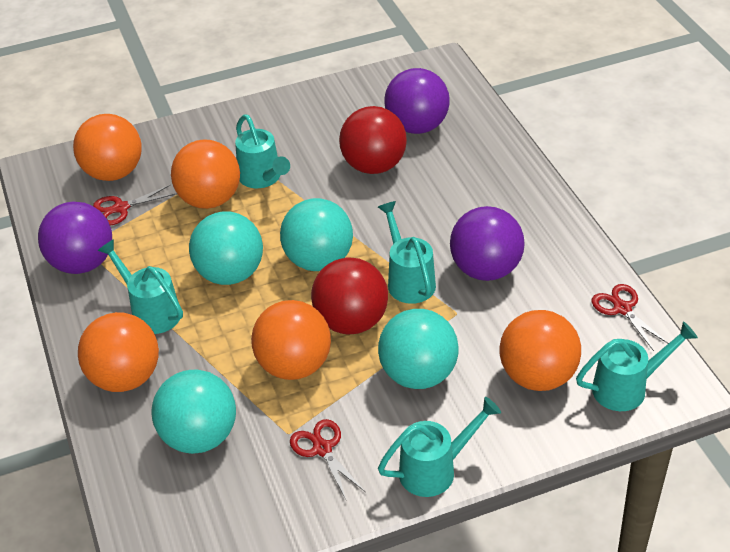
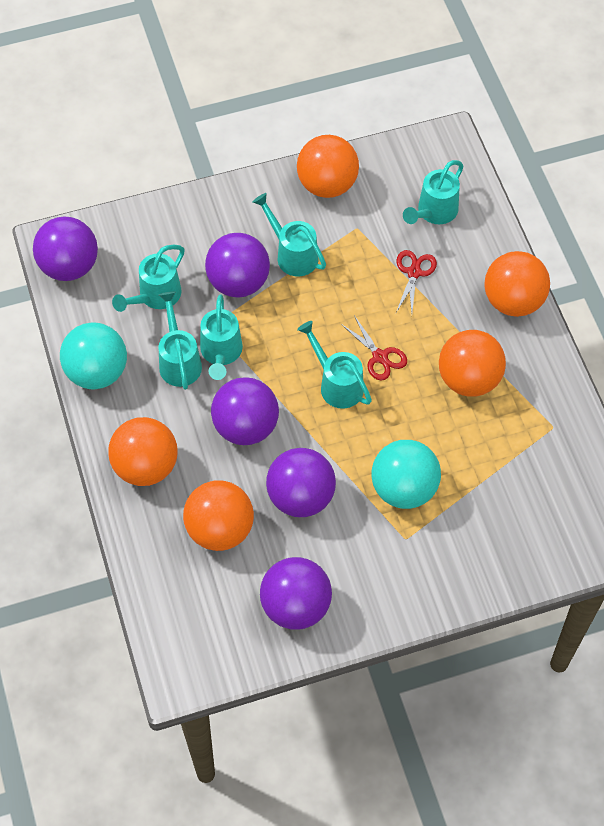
purple ball: 3 -> 5
red ball: 2 -> 0
red scissors: 3 -> 2
turquoise ball: 4 -> 2
turquoise watering can: 5 -> 6

